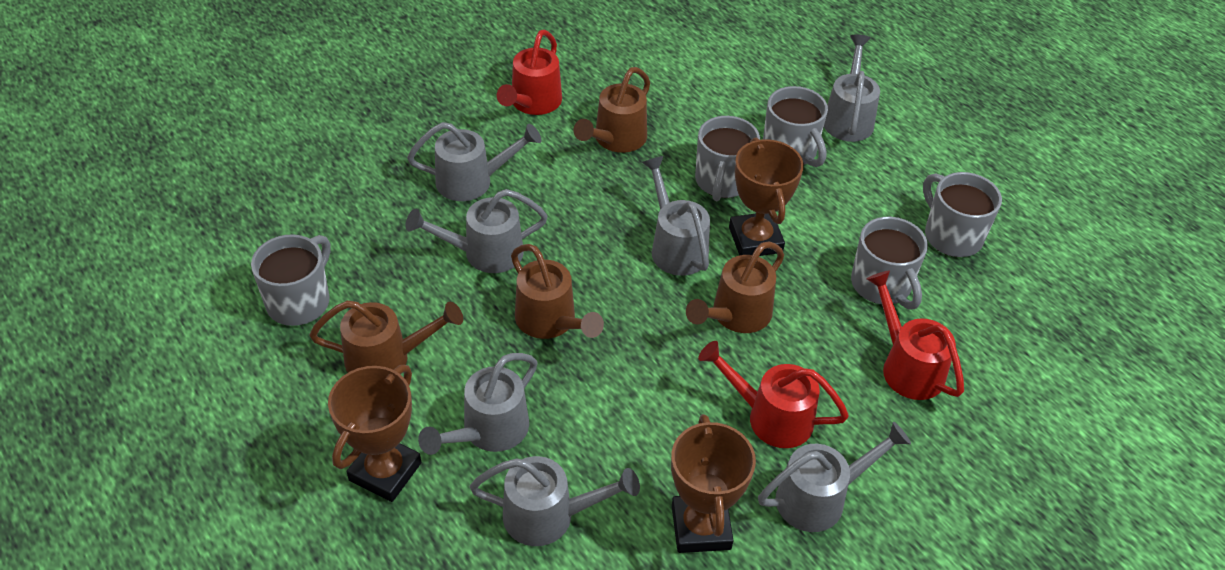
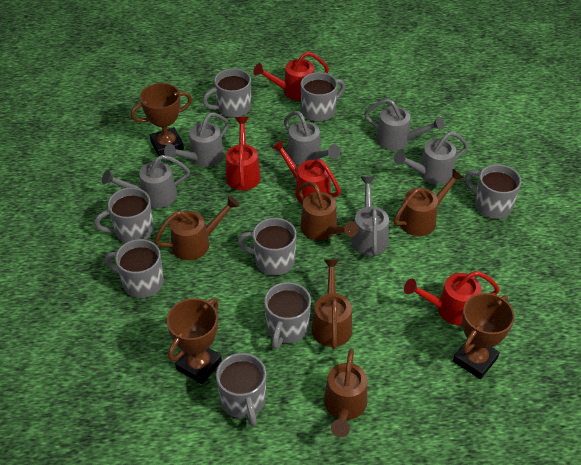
brown watering can: 4 -> 5
grey mug: 5 -> 8
grey watering can: 7 -> 6
red watering can: 3 -> 4

